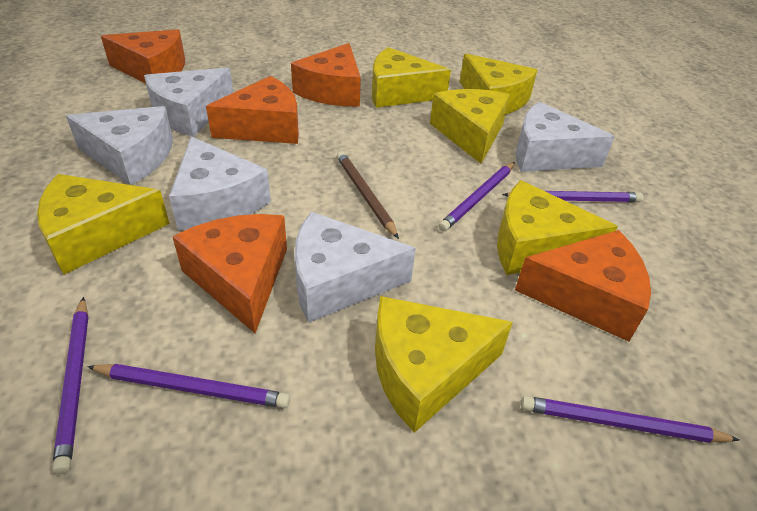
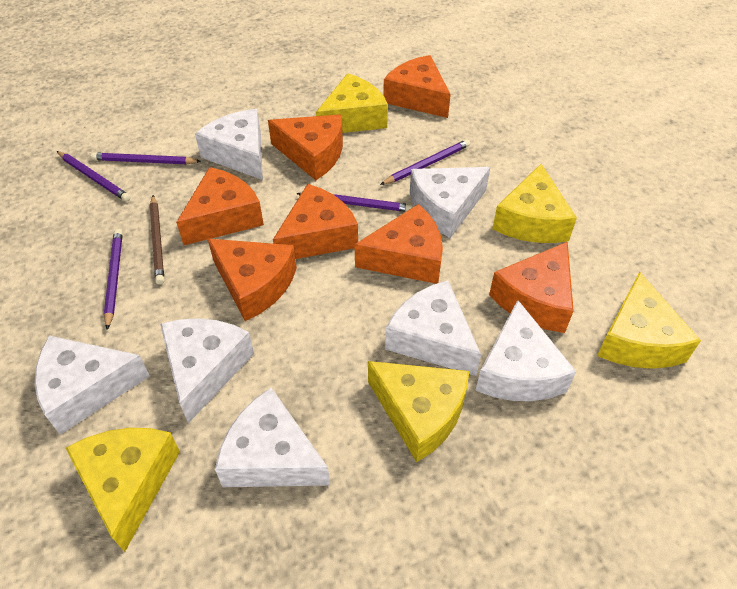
orange cheese: 5 -> 7
white cheese: 5 -> 7
yellow cheese: 6 -> 5

